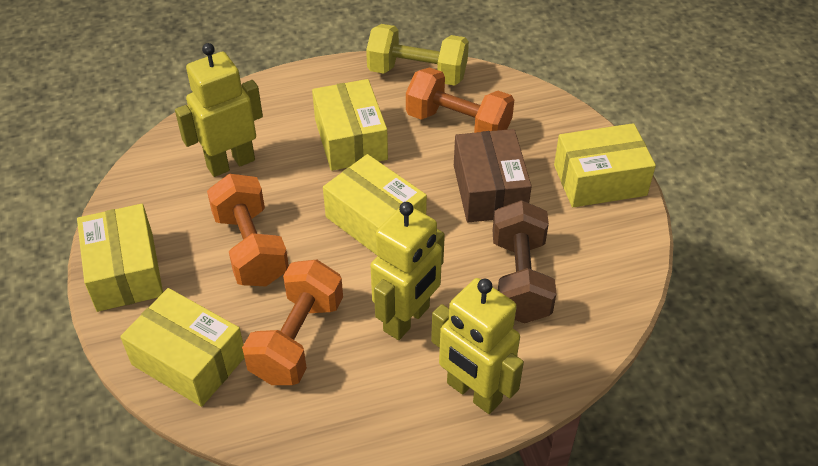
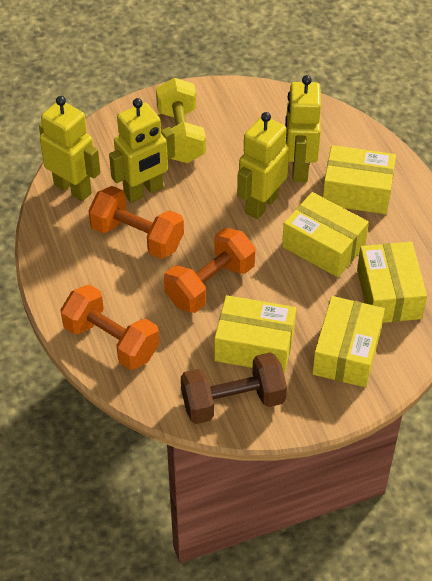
brown box: 1 -> 0
yellow robot: 3 -> 4

